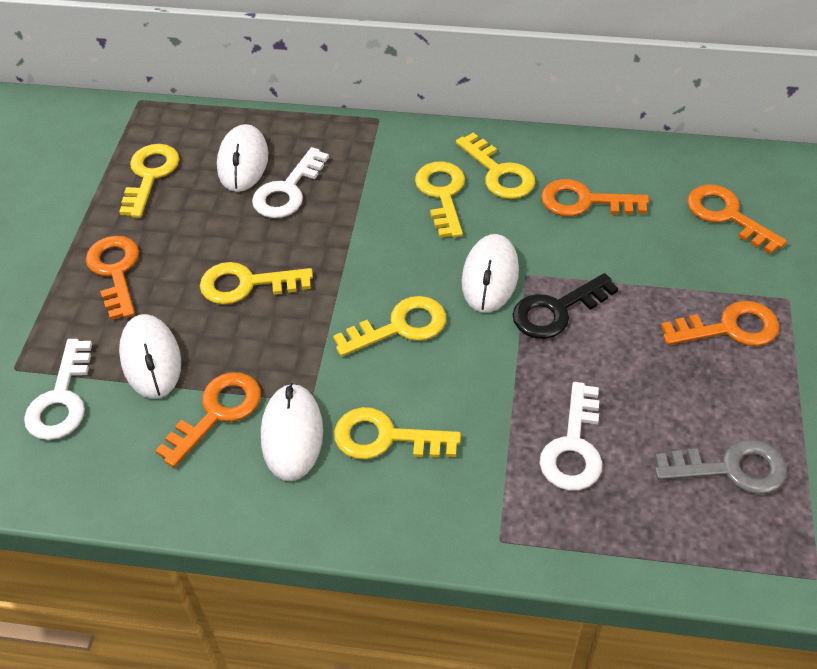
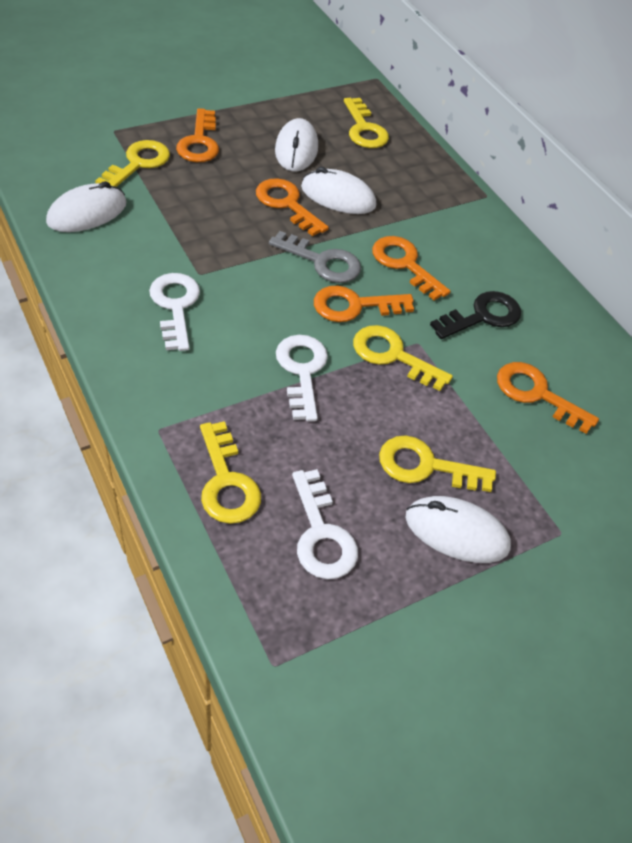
yellow key: 6 -> 5

